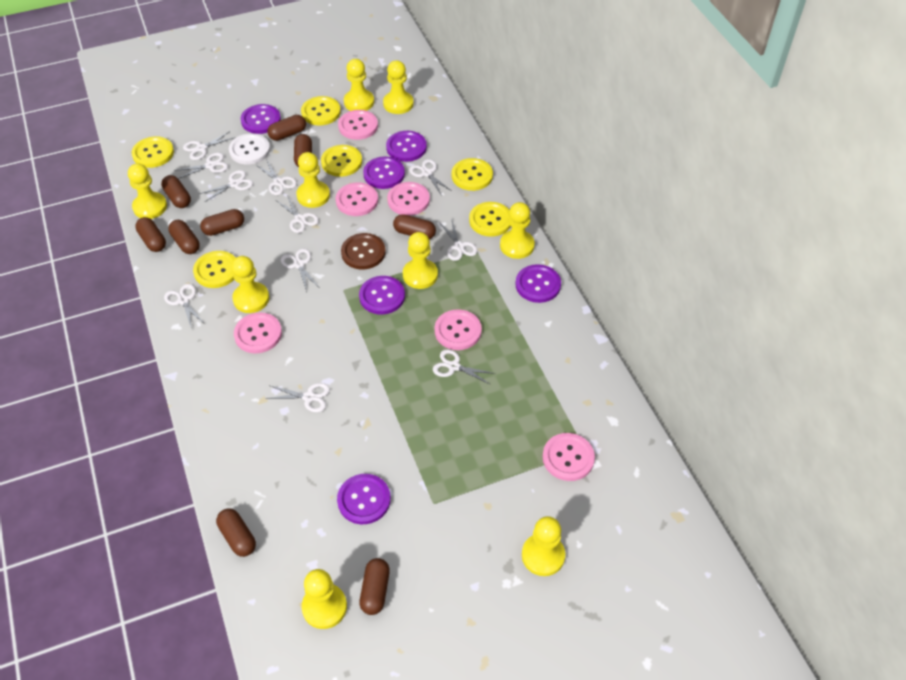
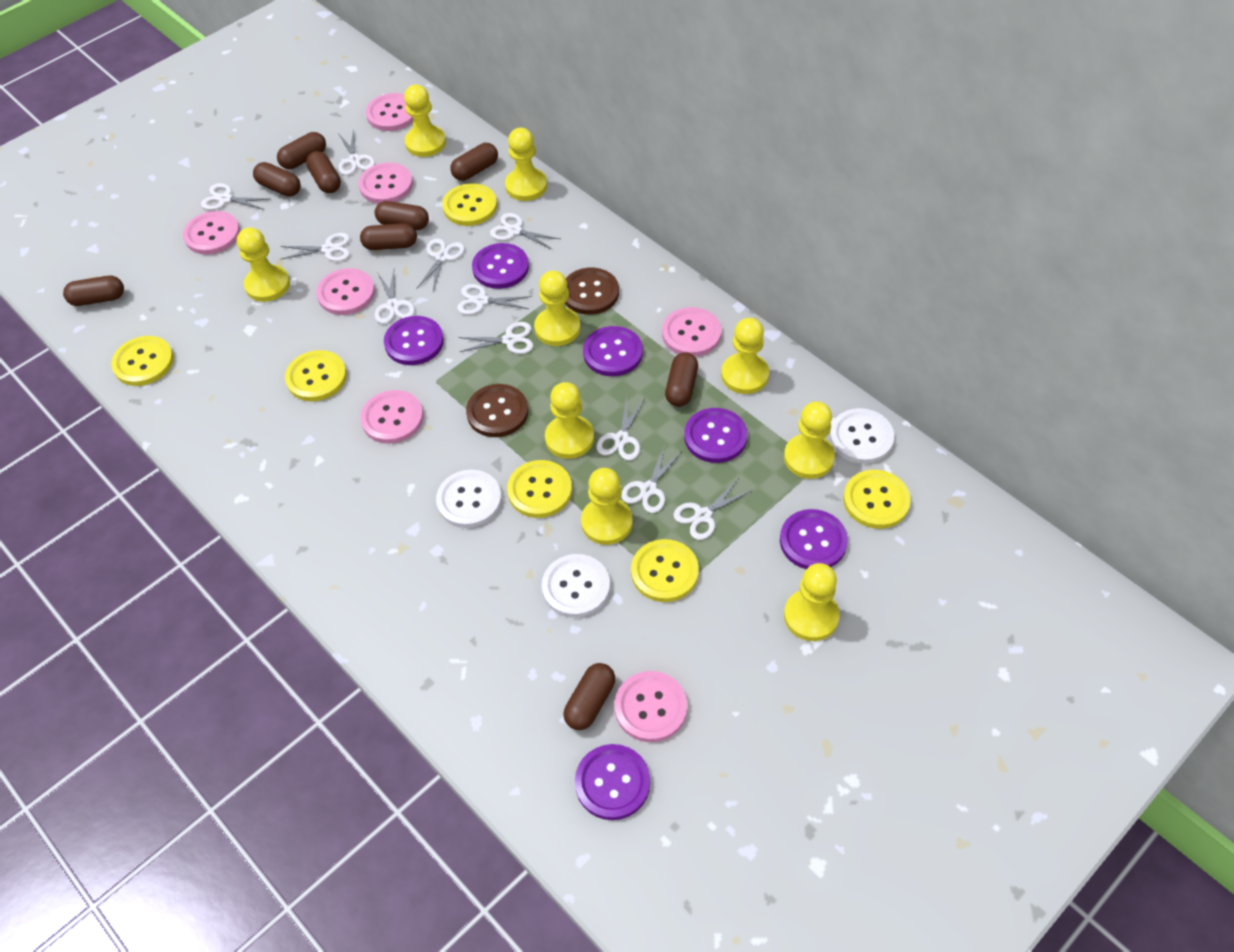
brown button: 1 -> 2
pink button: 6 -> 7
white button: 1 -> 3

